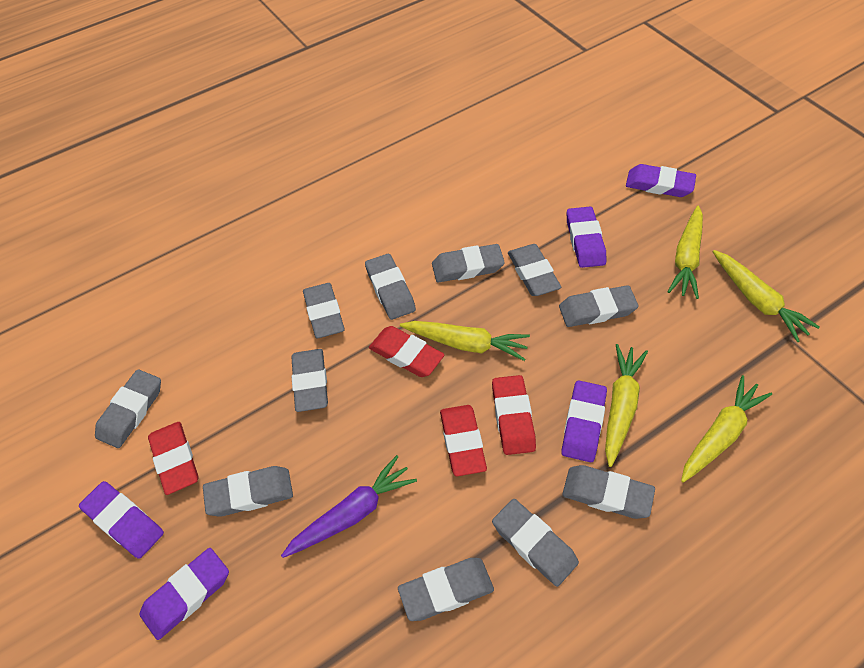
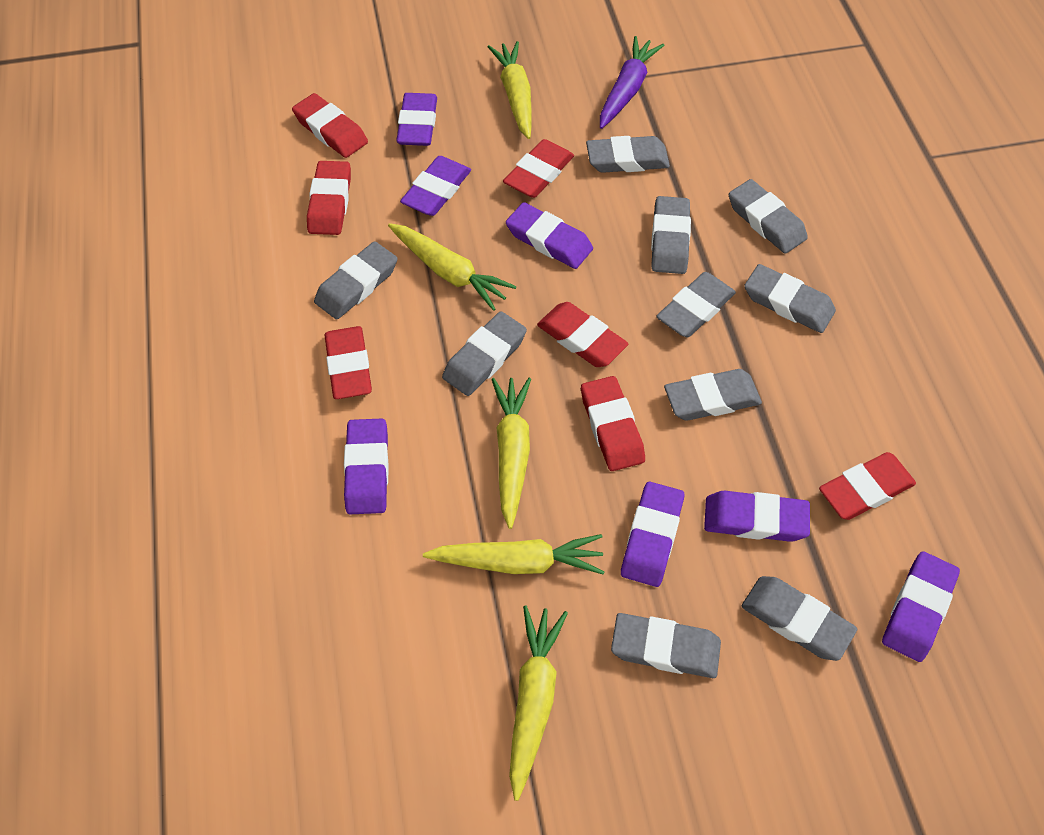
grey eraser: 11 -> 10
purple eraser: 5 -> 7
red eraser: 4 -> 7

